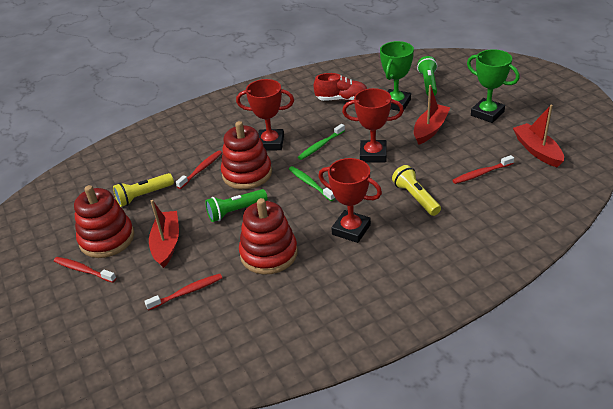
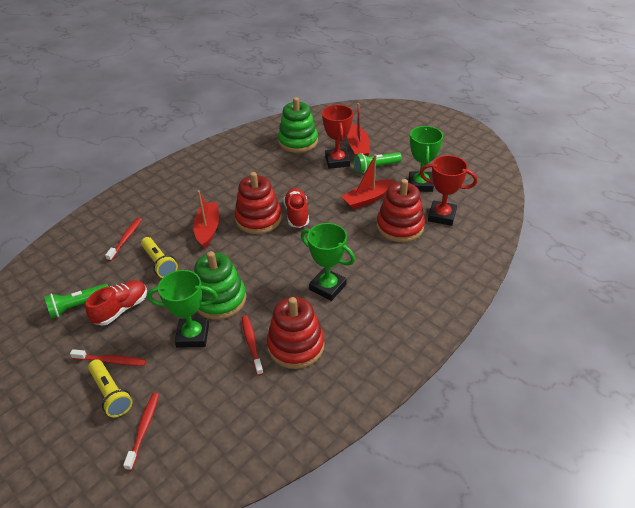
green stacking toy: 0 -> 2
green toothbrush: 2 -> 0
green trophy: 2 -> 3
red shoe: 1 -> 2
red trophy: 3 -> 2

